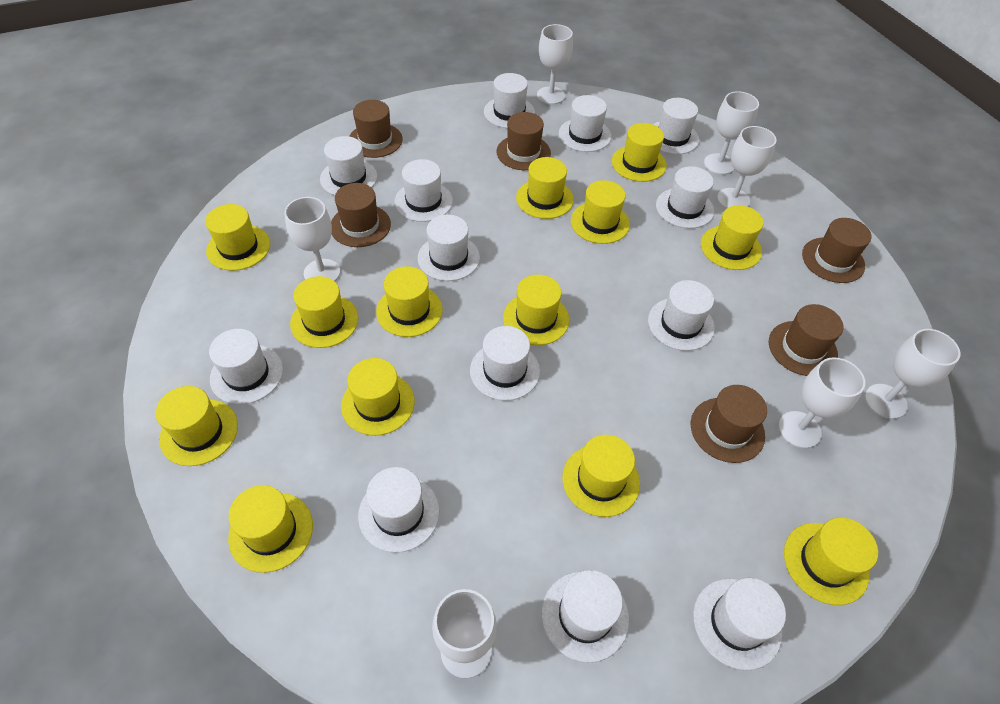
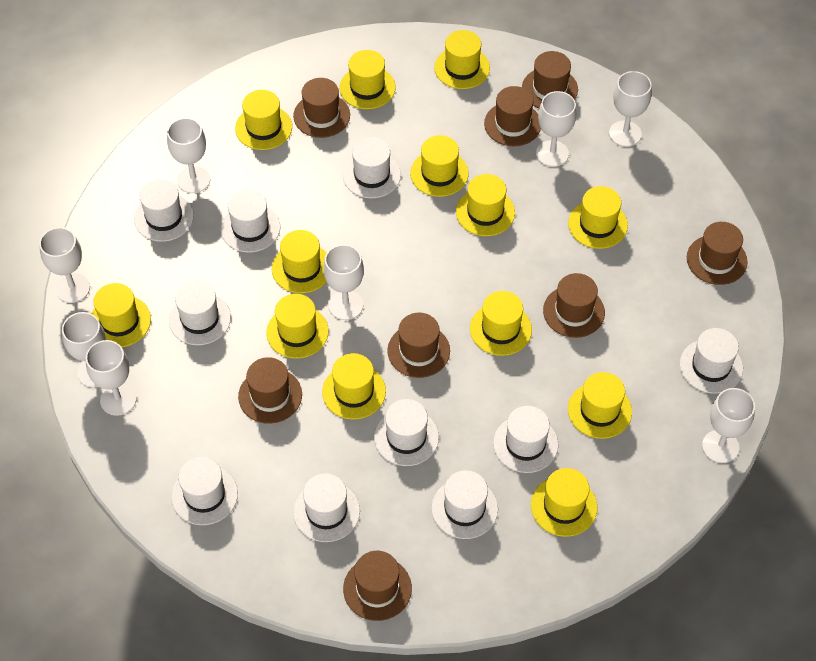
brown hat: 6 -> 8
white goblet: 7 -> 8
white hat: 13 -> 10

